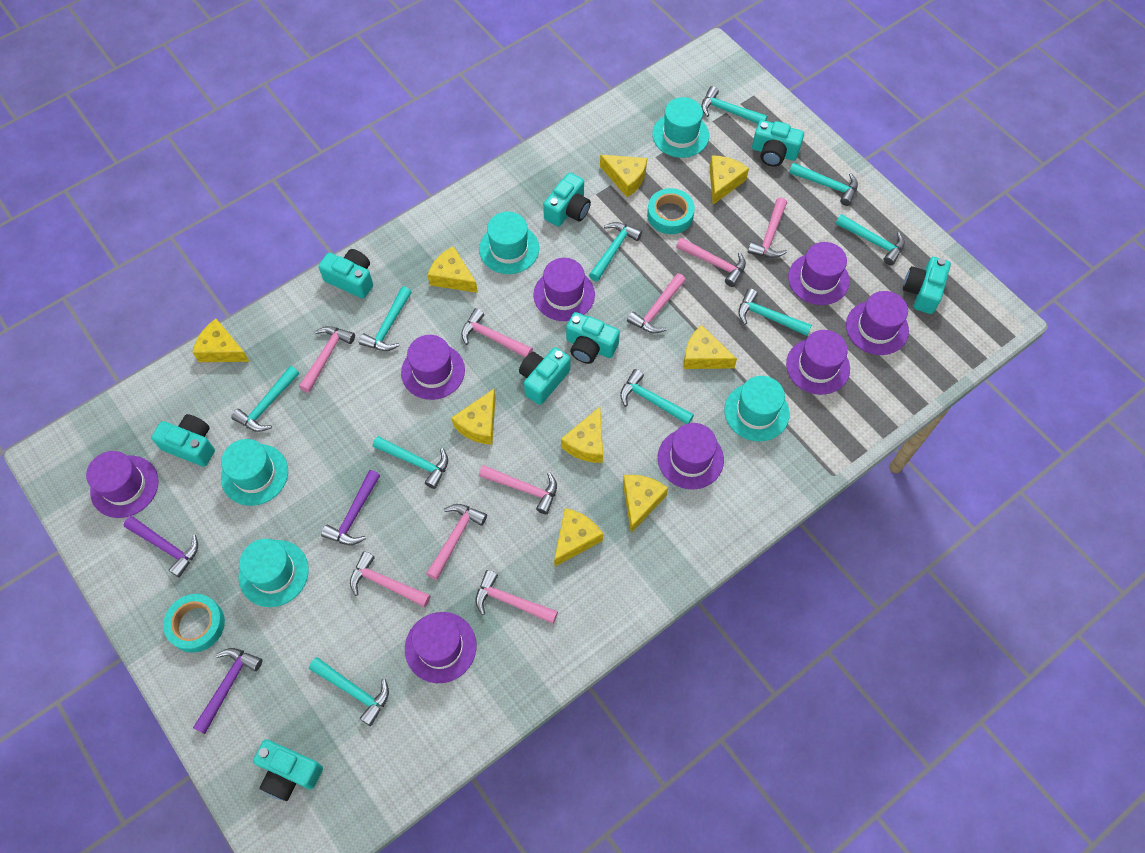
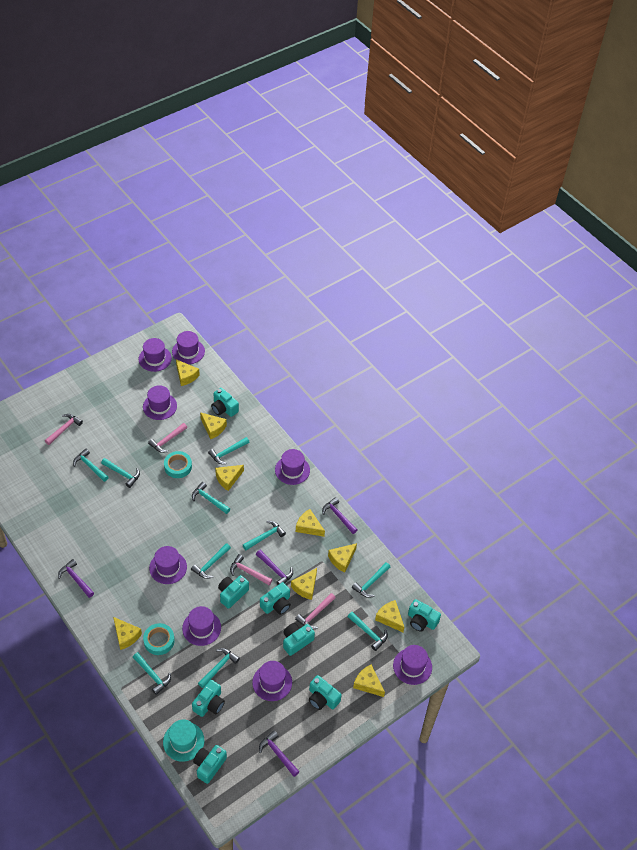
pink hammer: 9 -> 4
purple hammer: 3 -> 4
turquoise hat: 5 -> 1

